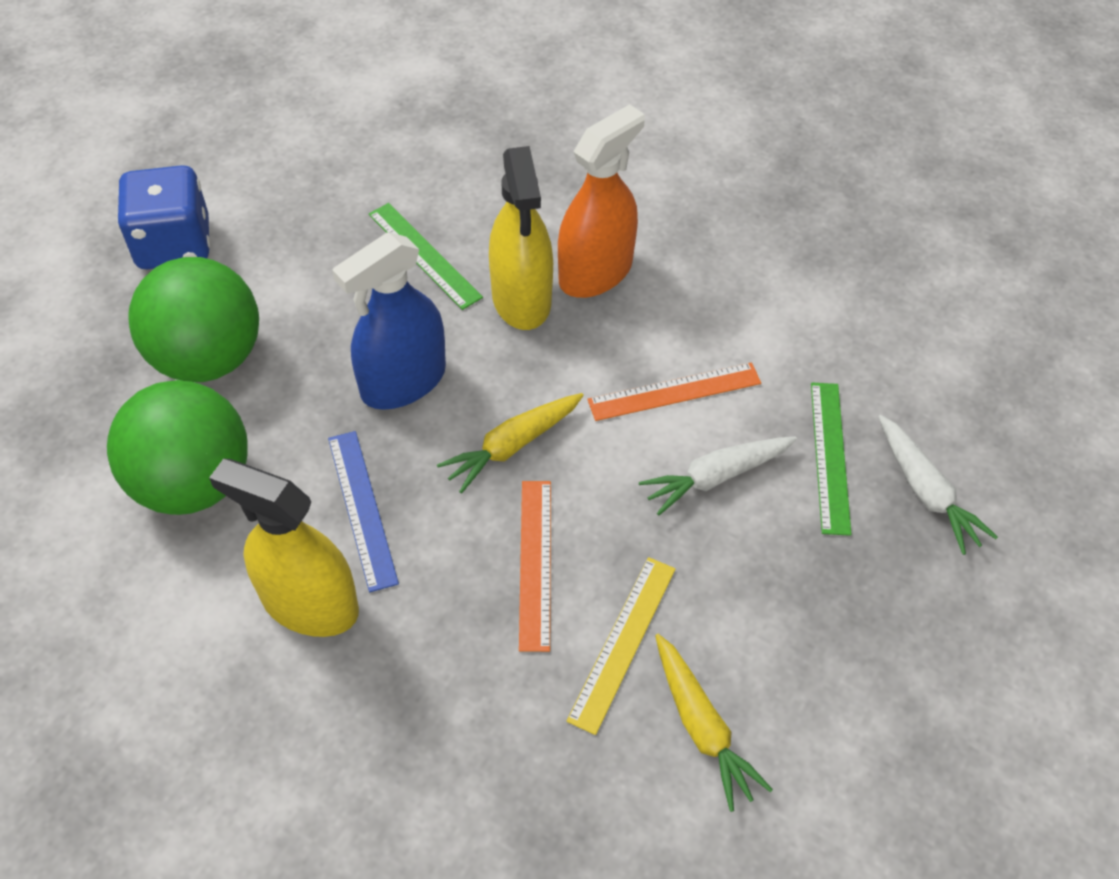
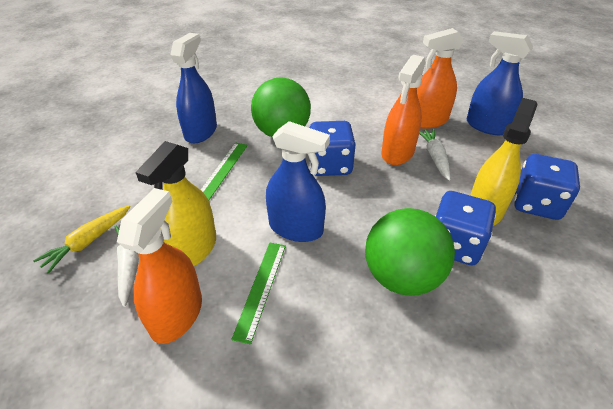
blue dice: 1 -> 3
blue ruler: 1 -> 0
blue spray bottle: 1 -> 3
orange ruler: 2 -> 0
orange spray bottle: 1 -> 3
yellow carrot: 2 -> 1
yellow ruler: 1 -> 0

